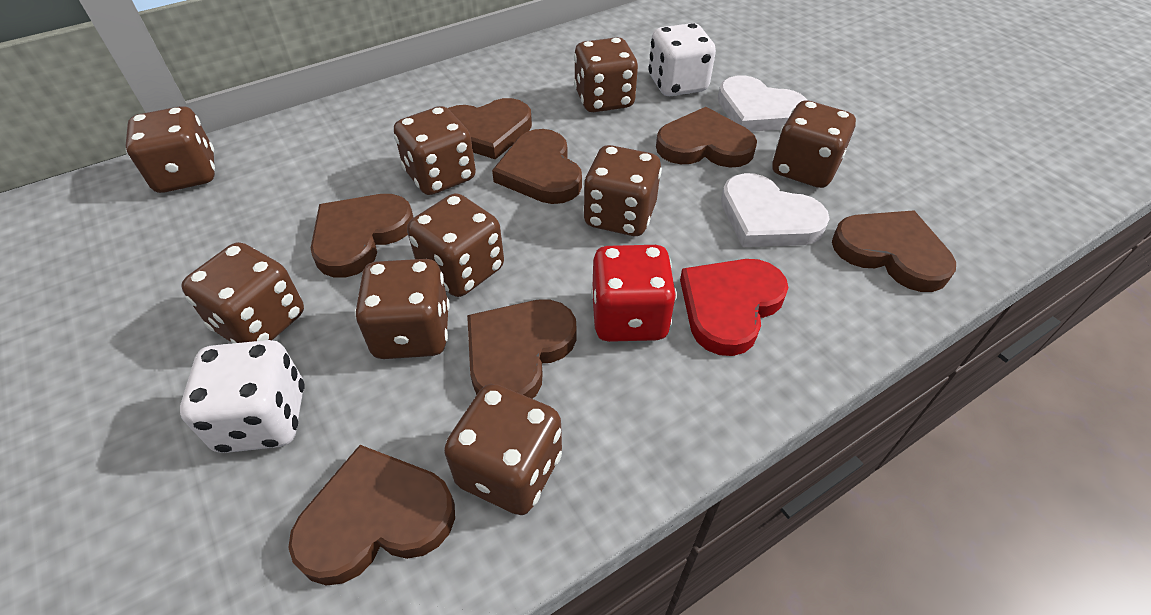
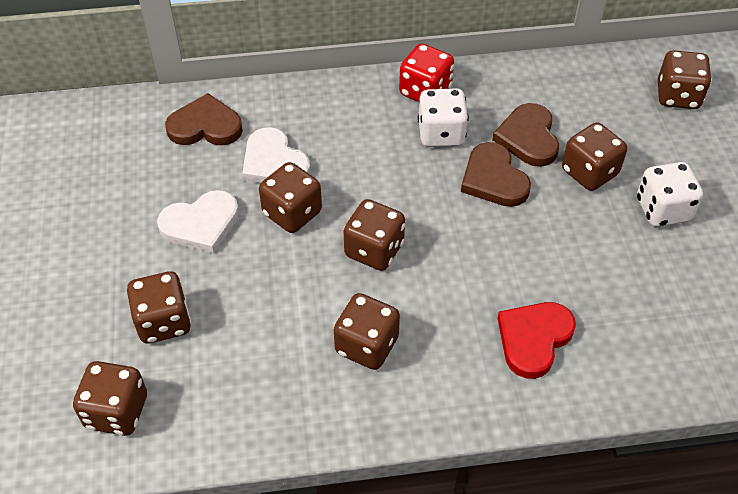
brown dice: 9 -> 7
brown heart: 7 -> 3

